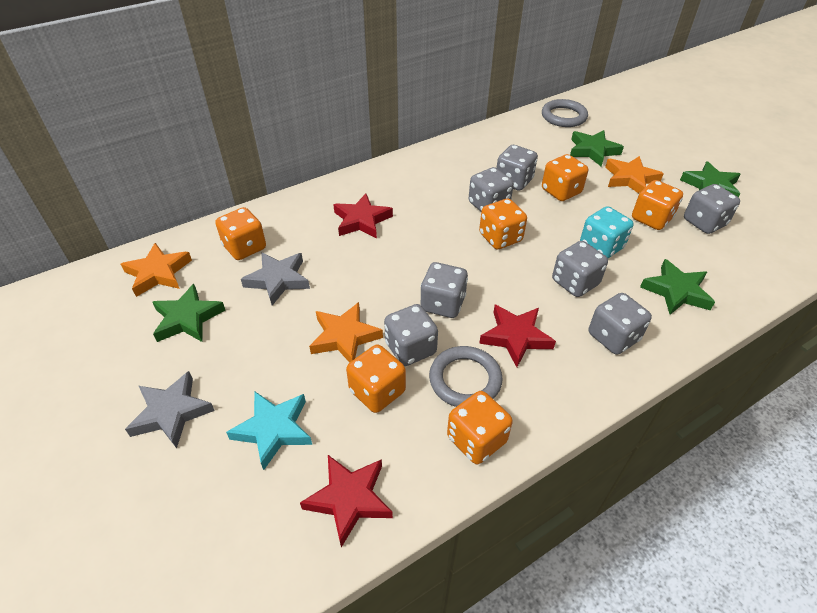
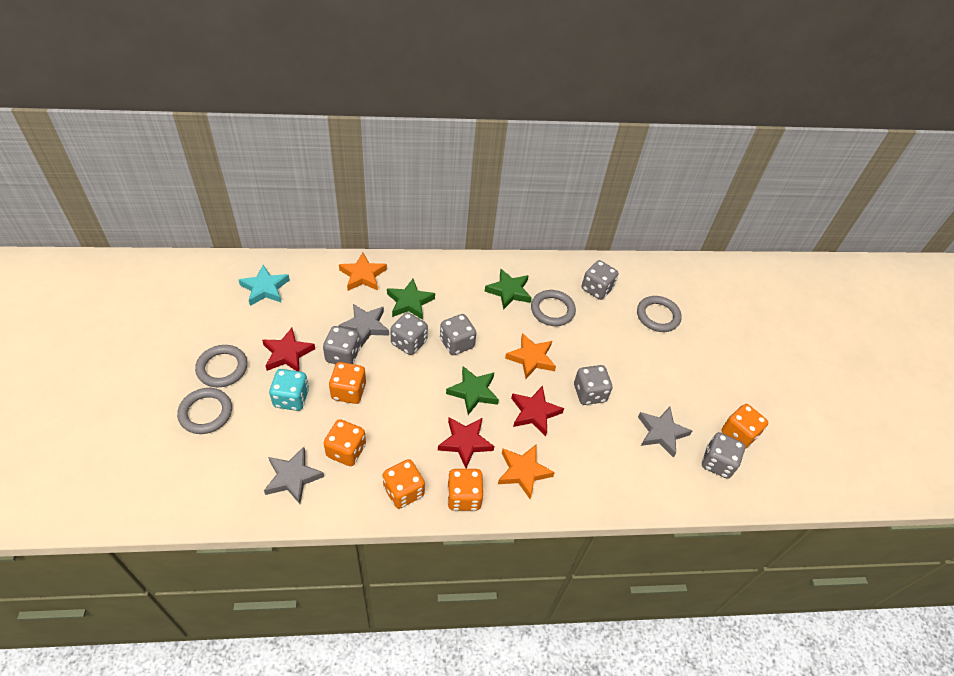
green star: 4 -> 3
grey dice: 7 -> 6
grey ring: 2 -> 4
grey star: 2 -> 3
orange dice: 6 -> 5

